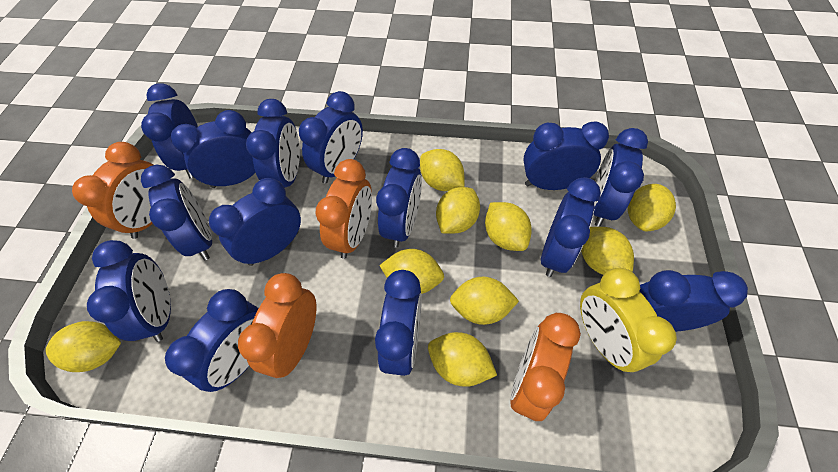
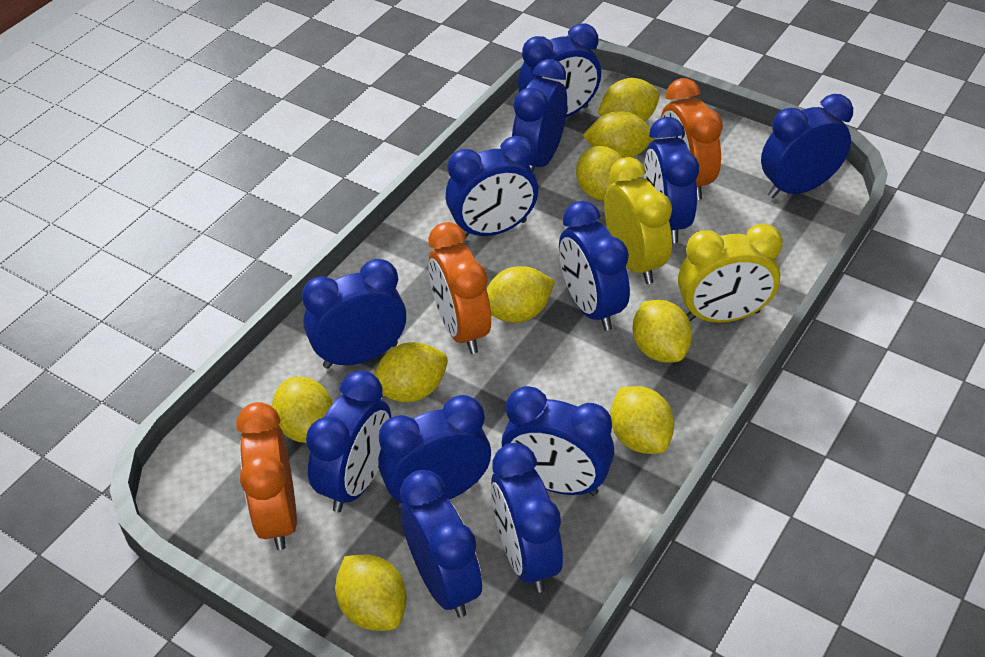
blue clock: 14 -> 12
orange clock: 4 -> 3
yellow clock: 1 -> 2

